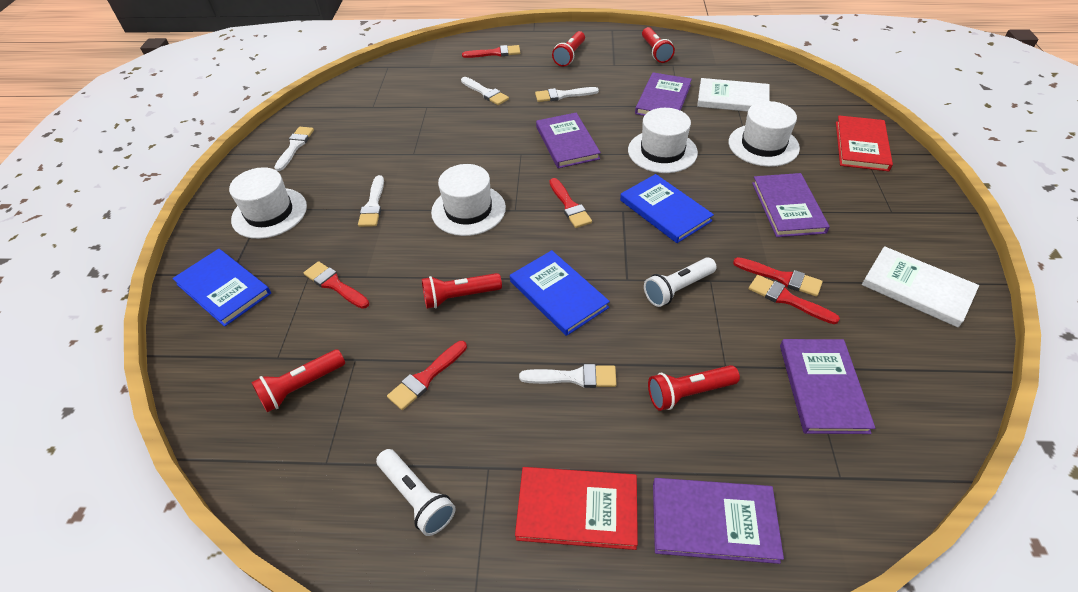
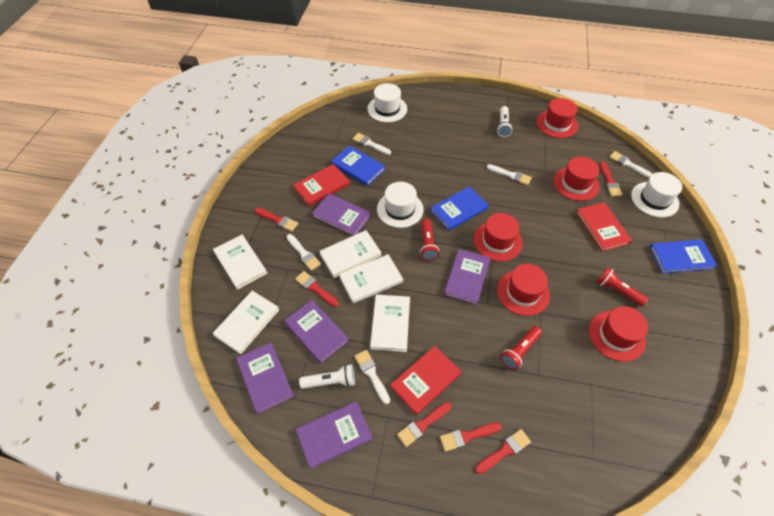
red book: 2 -> 3
red flashlight: 5 -> 3
red hat: 0 -> 5
white book: 2 -> 5
white hat: 4 -> 3

